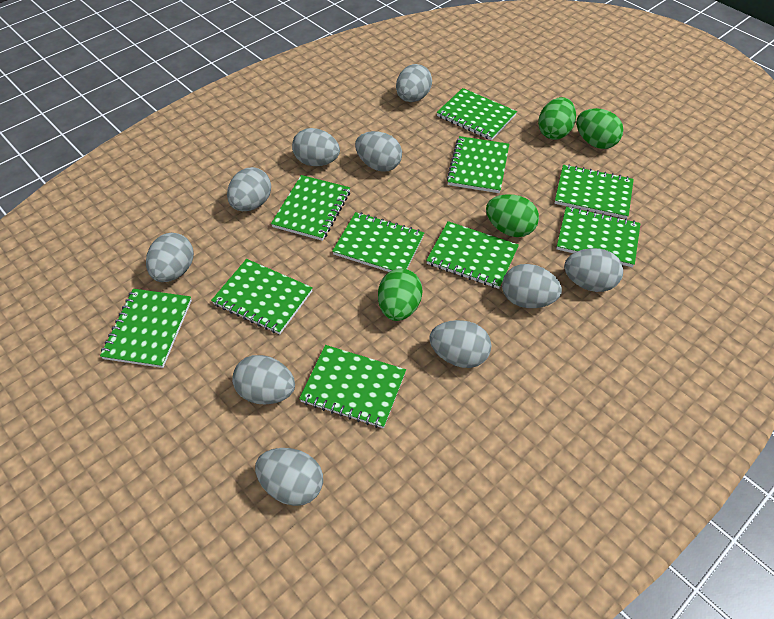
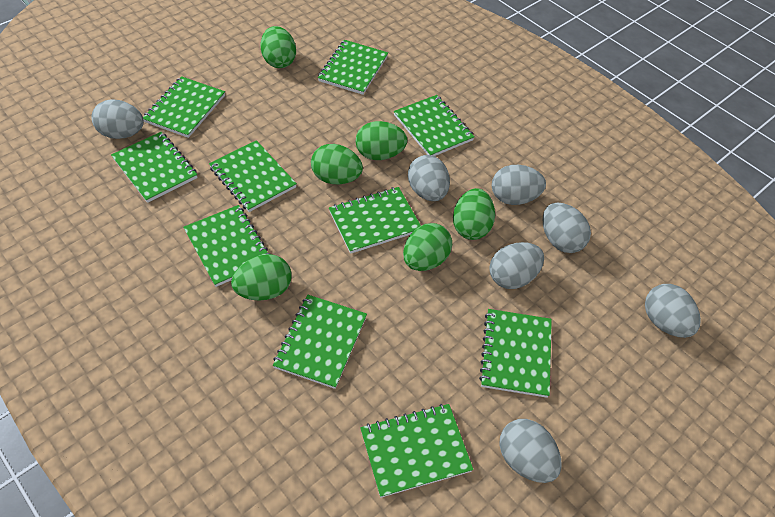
green egg: 4 -> 6
grey egg: 10 -> 7

